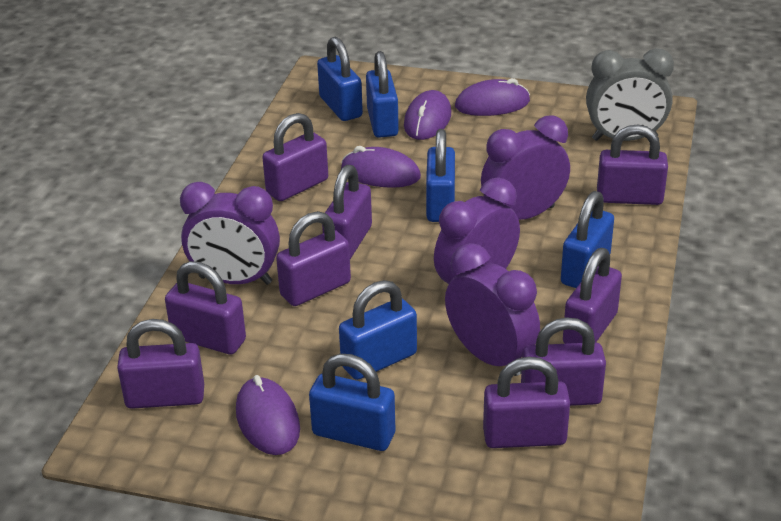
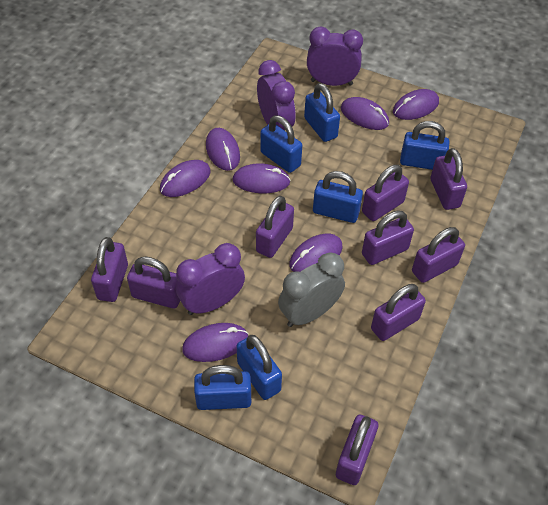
purple clock: 4 -> 3
purple mouse: 4 -> 7

